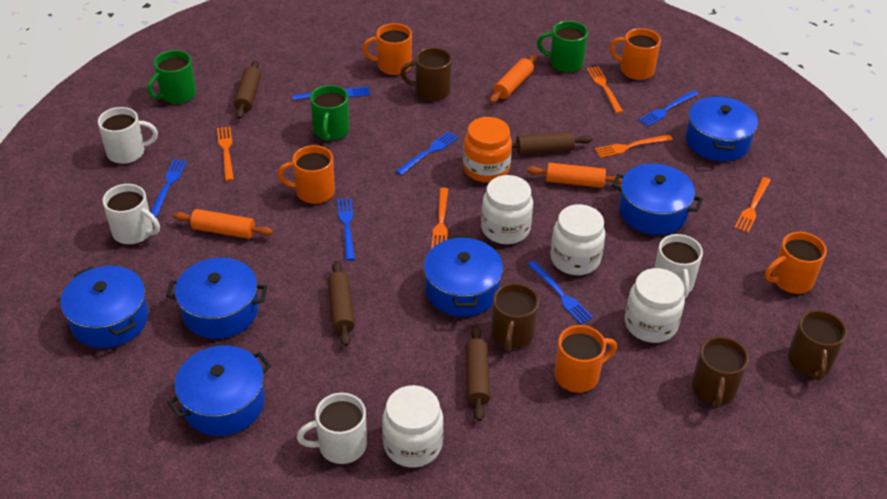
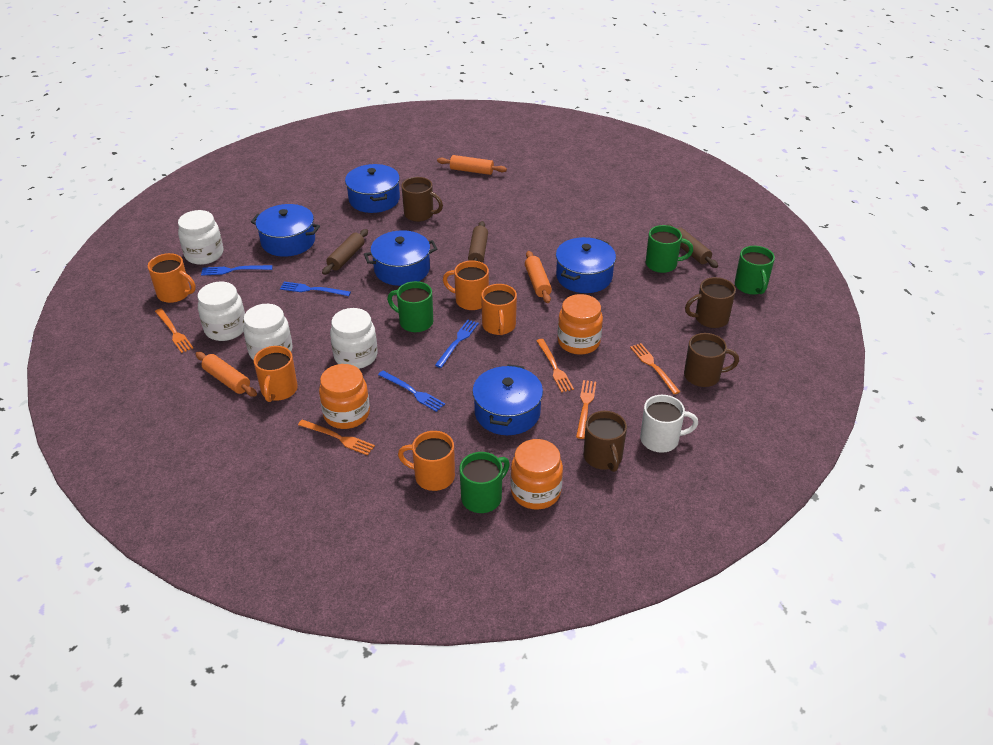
blue fork: 6 -> 4
blue pot: 6 -> 5
brown rolling pin: 4 -> 3
green mug: 3 -> 4
orange jar: 1 -> 3
white mug: 4 -> 1

